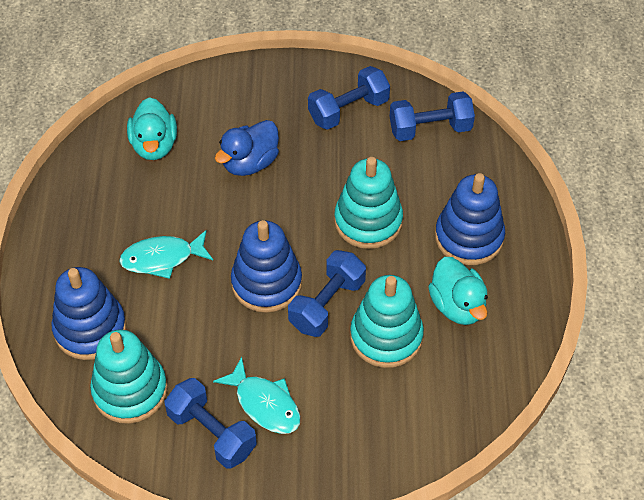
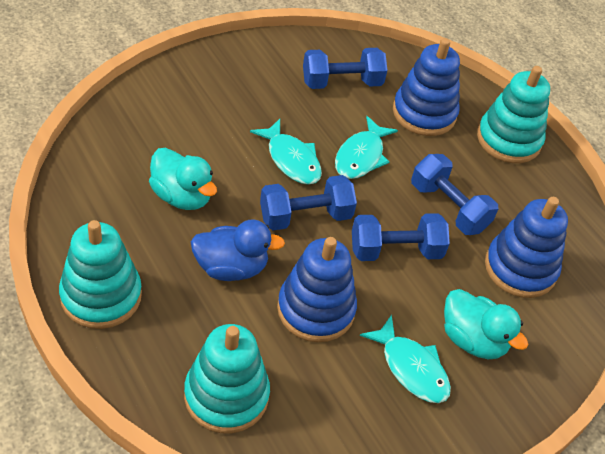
turquoise fish: 2 -> 3

